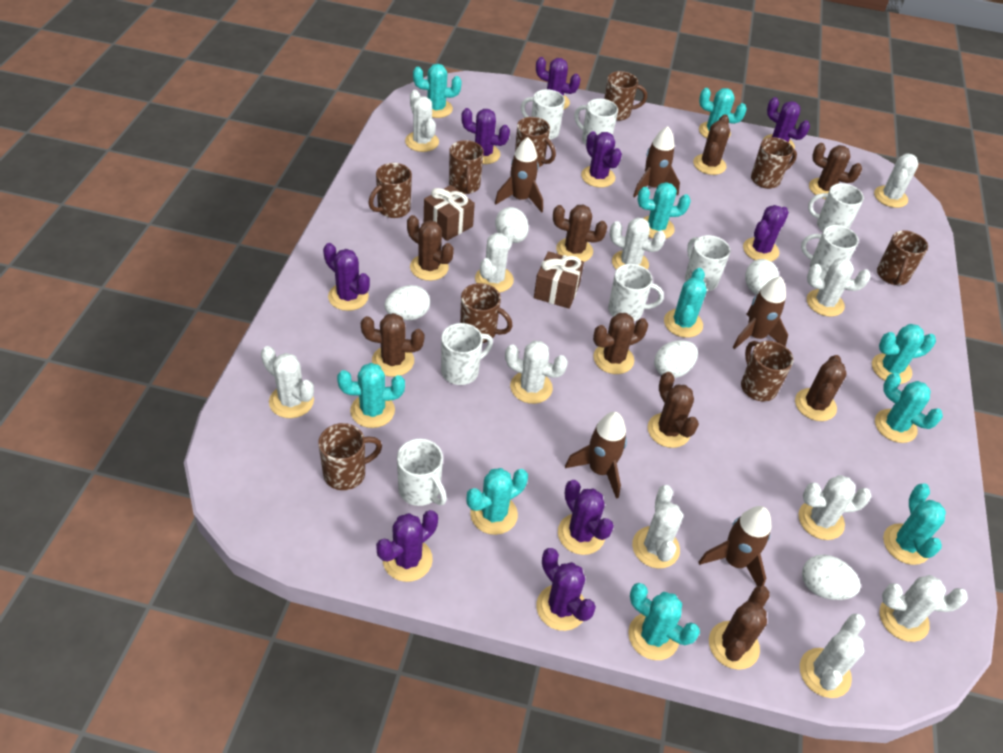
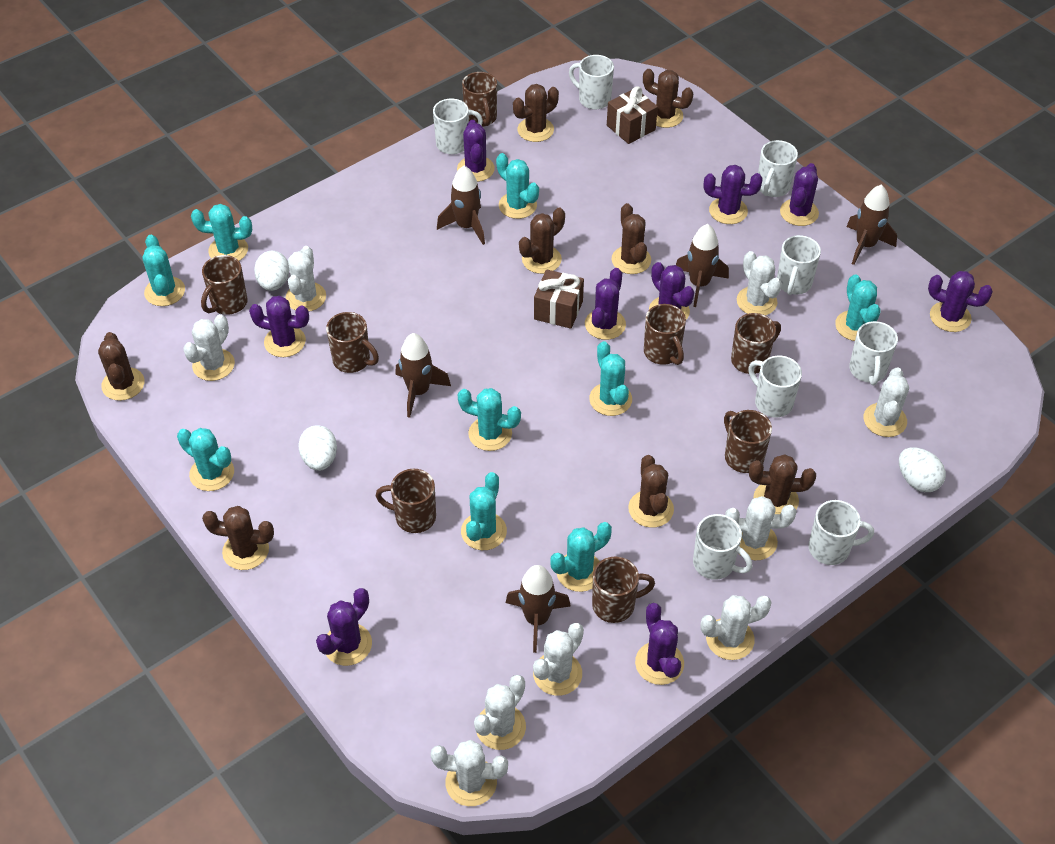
brown cactus: 9 -> 8
brown mug: 9 -> 8
turquoise cactus: 10 -> 9
white cactus: 11 -> 9
white egg: 5 -> 3

